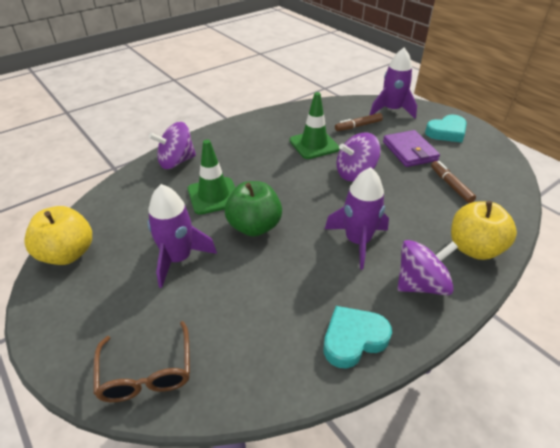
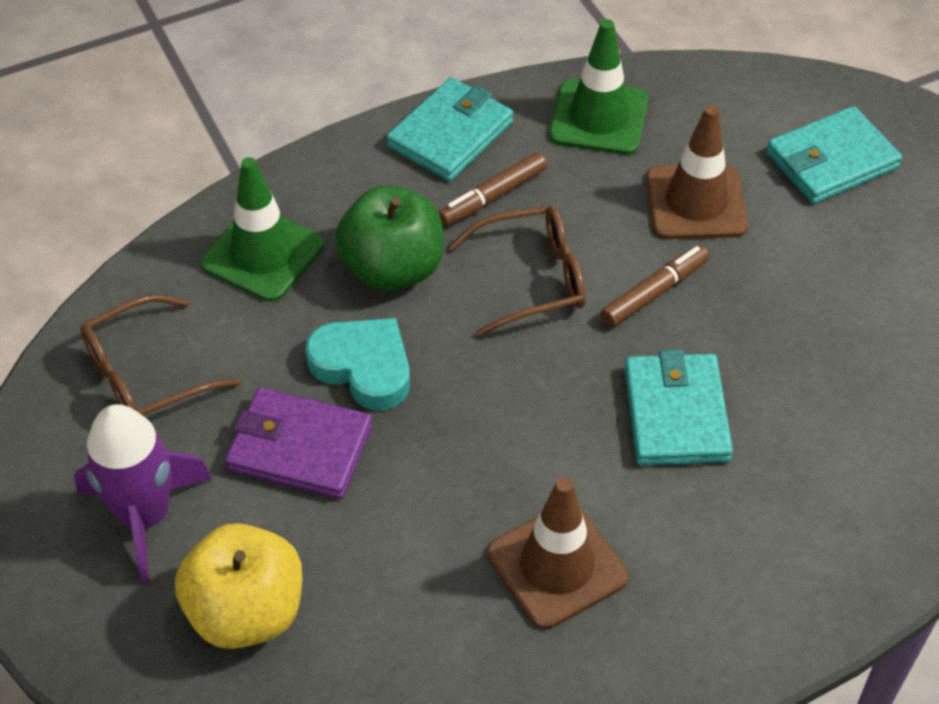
brown glasses: 1 -> 2
brown traffic cone: 0 -> 2
purple rocket: 3 -> 1
purple spinning top: 3 -> 0
turquoise heart: 2 -> 1
turquoise wallet: 0 -> 3
yellow apple: 2 -> 1

